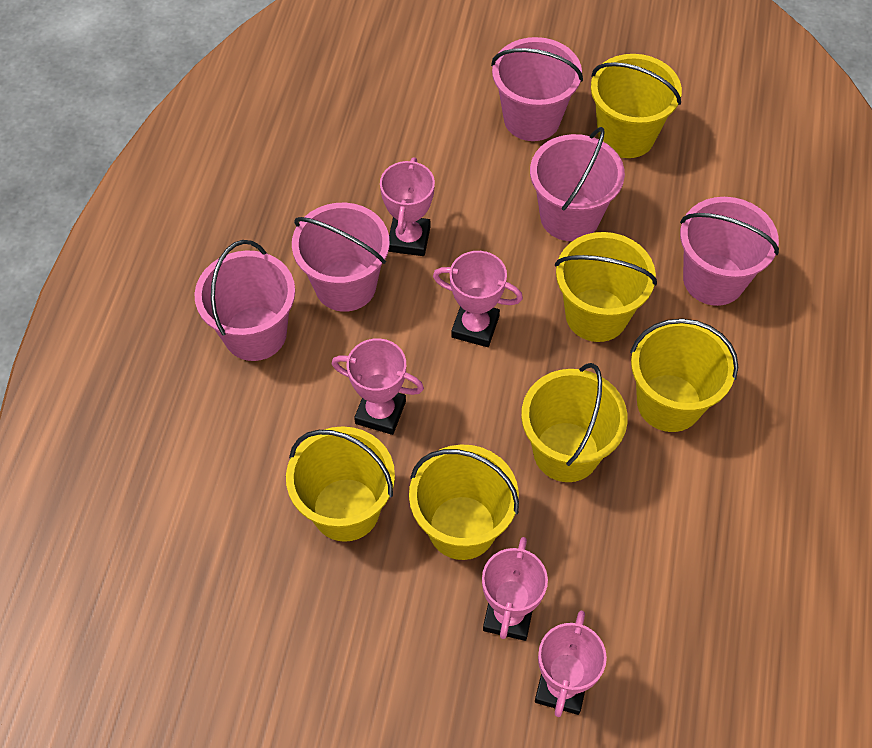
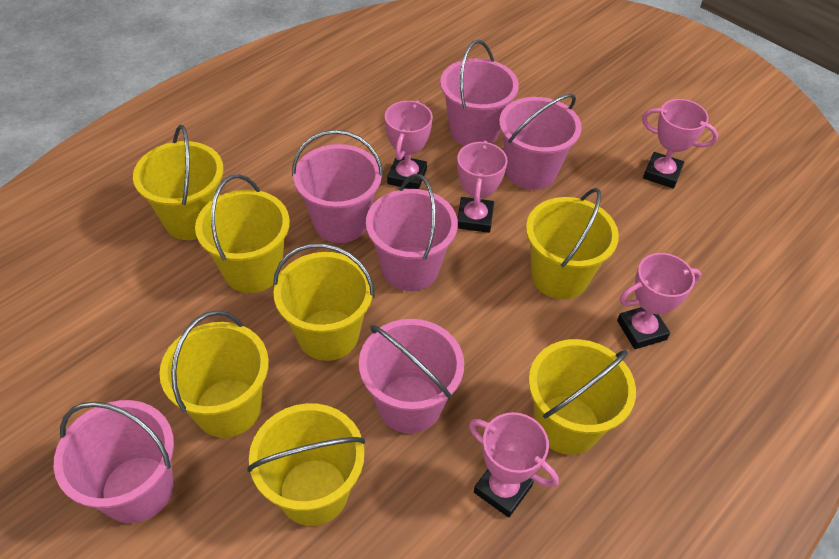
pink bucket: 5 -> 6
yellow bucket: 6 -> 7

